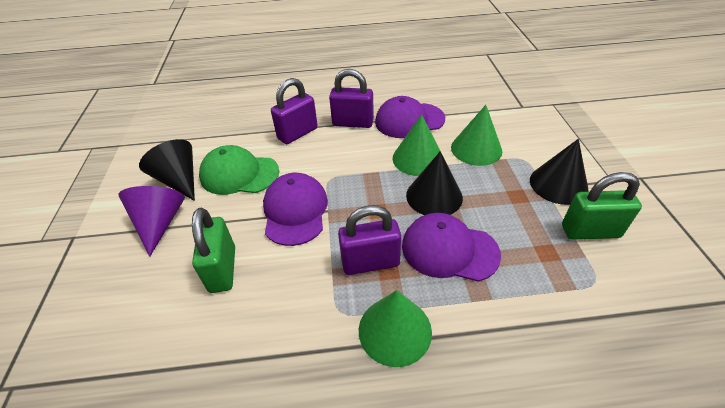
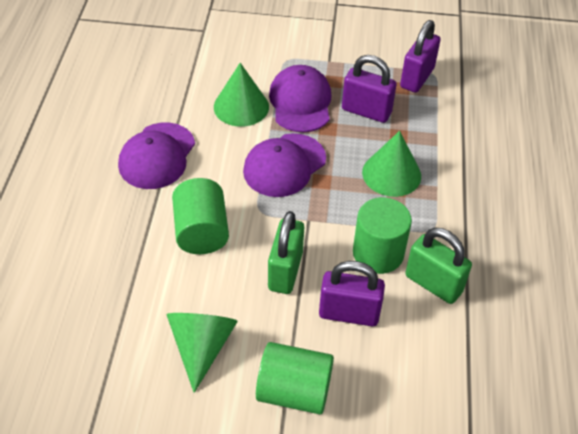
black cone: 3 -> 0
green cap: 1 -> 0
green cylinder: 0 -> 3
purple cone: 1 -> 0

